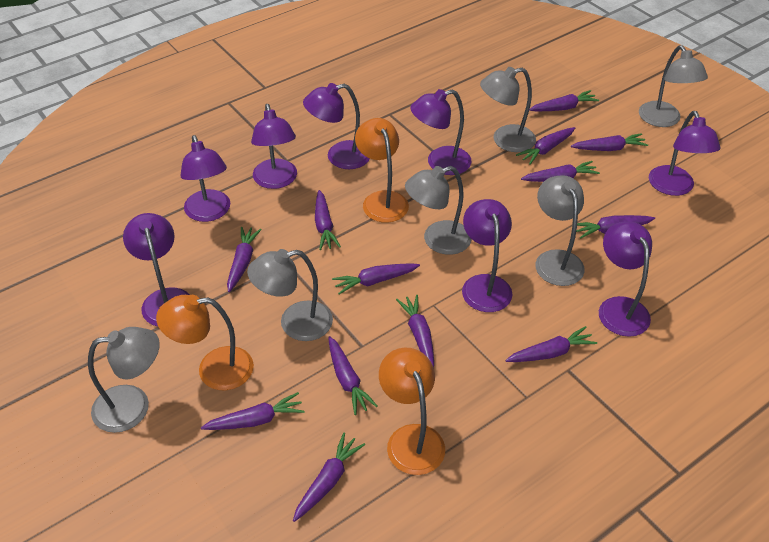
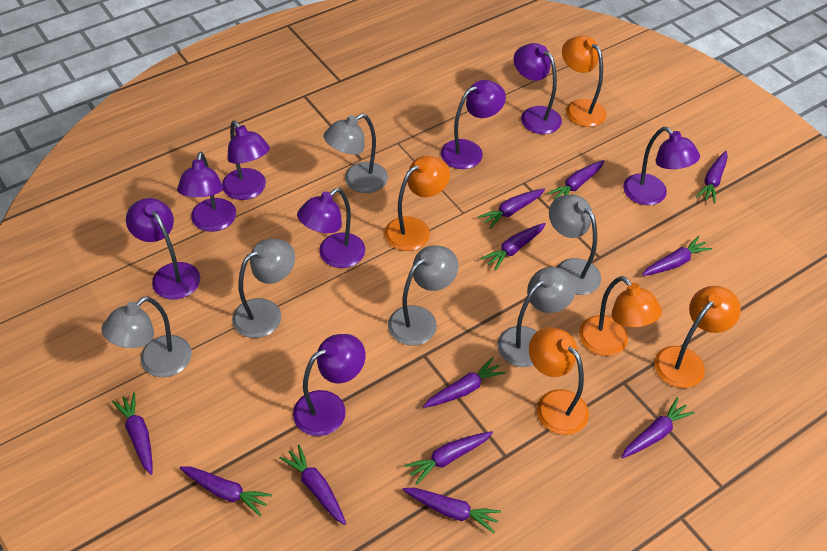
orange lamp: 3 -> 5
purple carrot: 13 -> 12

